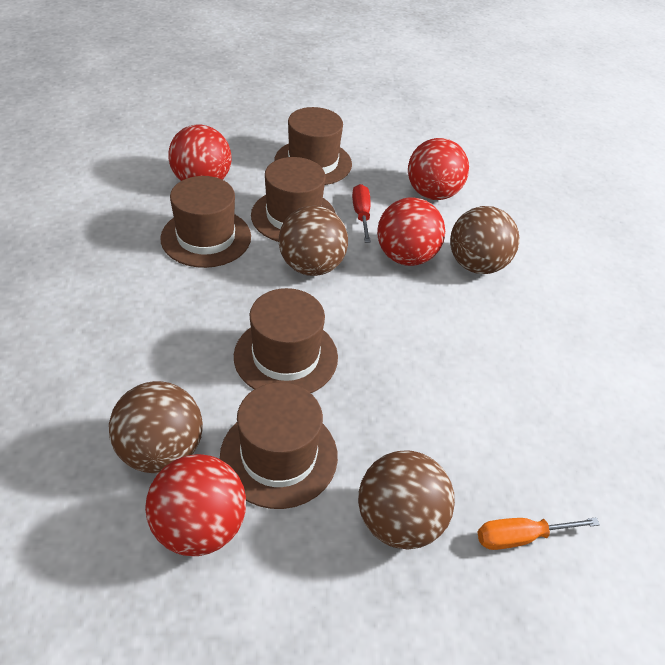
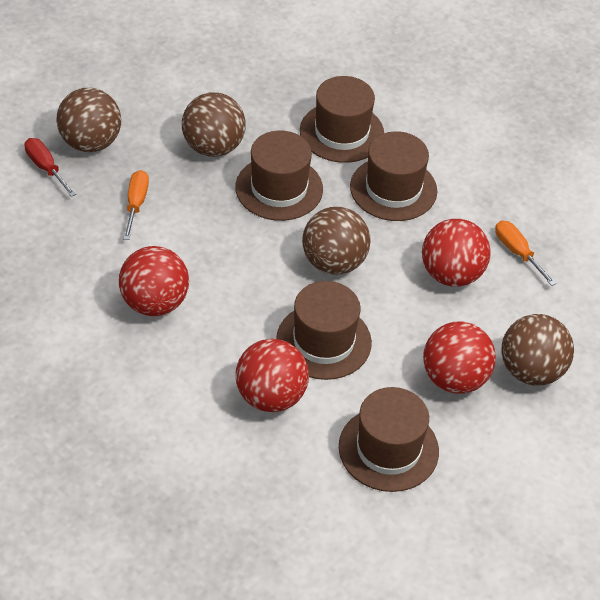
orange screwdriver: 1 -> 2

